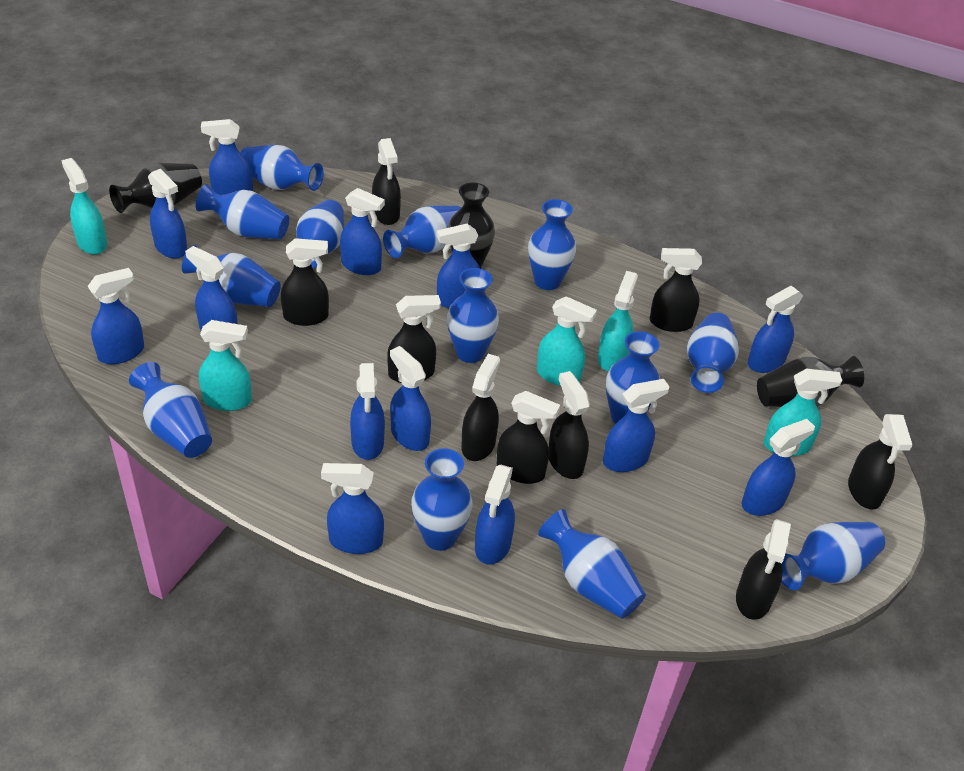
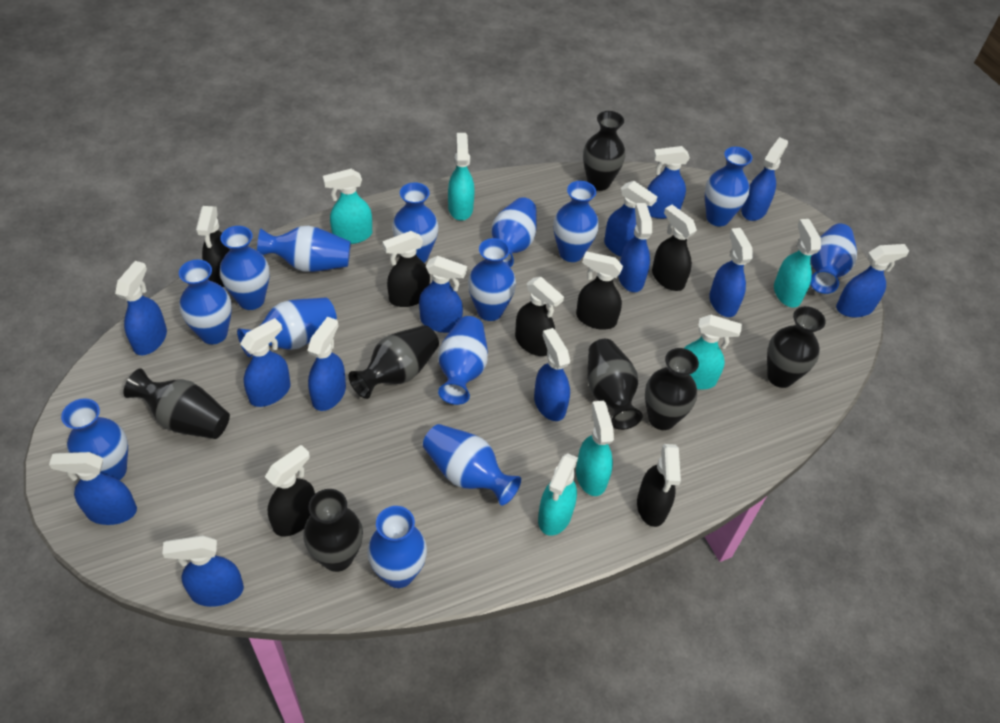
black spray bottle: 9 -> 7
black vase: 3 -> 7
blue vase: 13 -> 14
turquoise spray bottle: 5 -> 6

